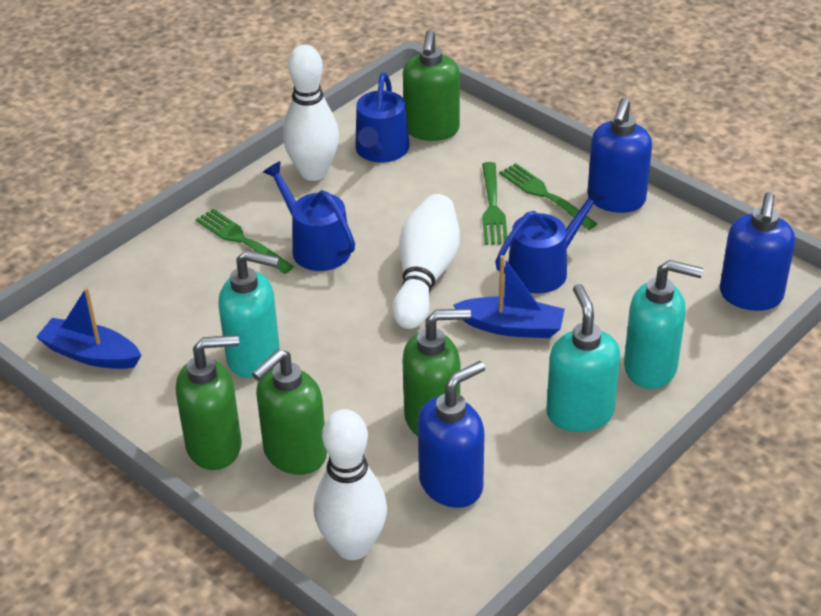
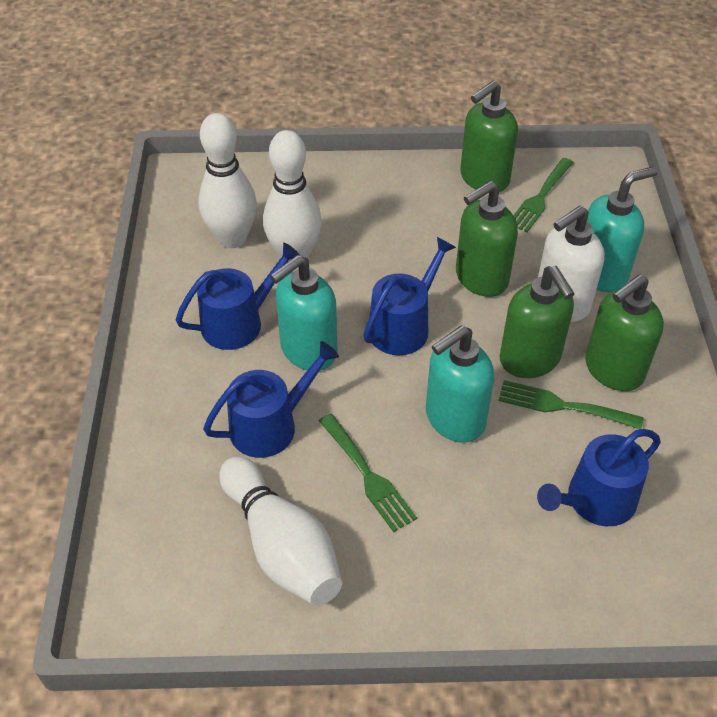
blue boat: 2 -> 0
blue soap dispenser: 3 -> 0
blue watering can: 3 -> 4
white soap dispenser: 0 -> 1

